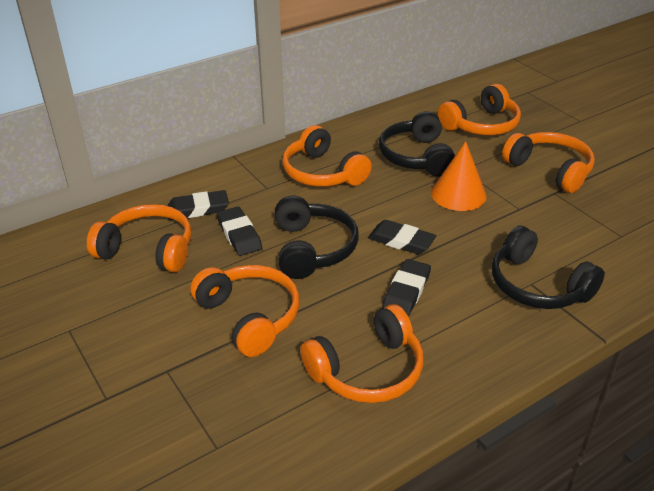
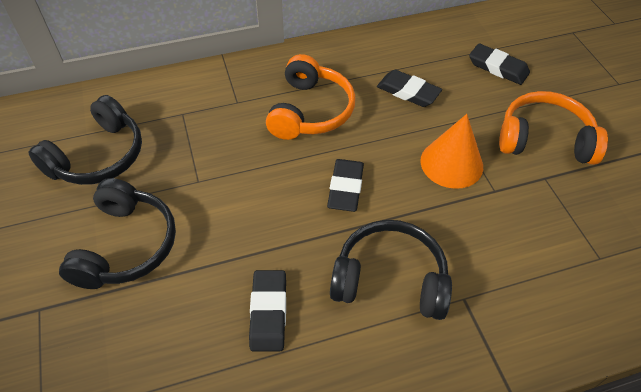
orange headphones: 6 -> 2

